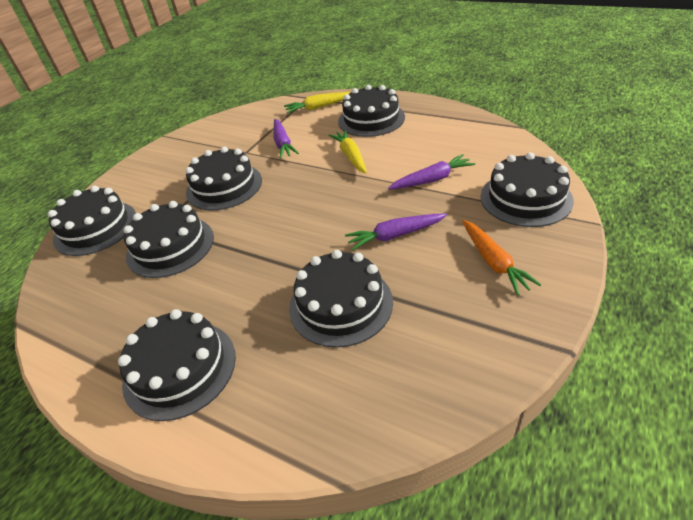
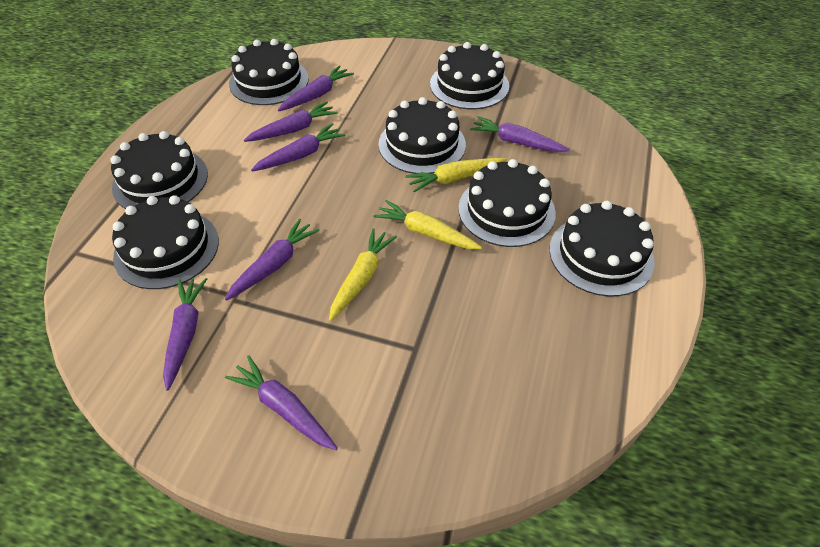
orange carrot: 1 -> 0
purple carrot: 3 -> 7
yellow carrot: 2 -> 3

